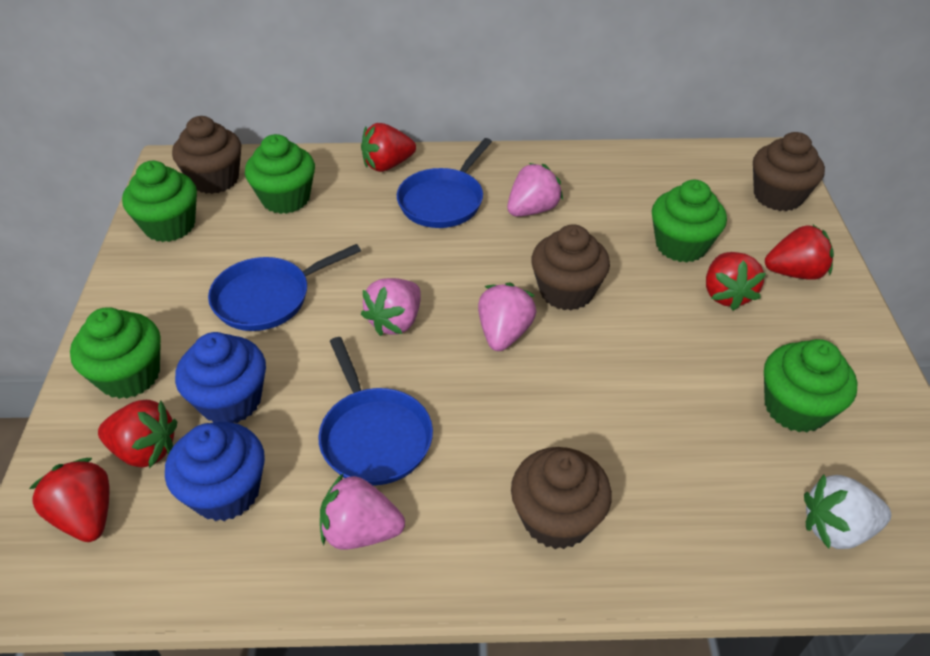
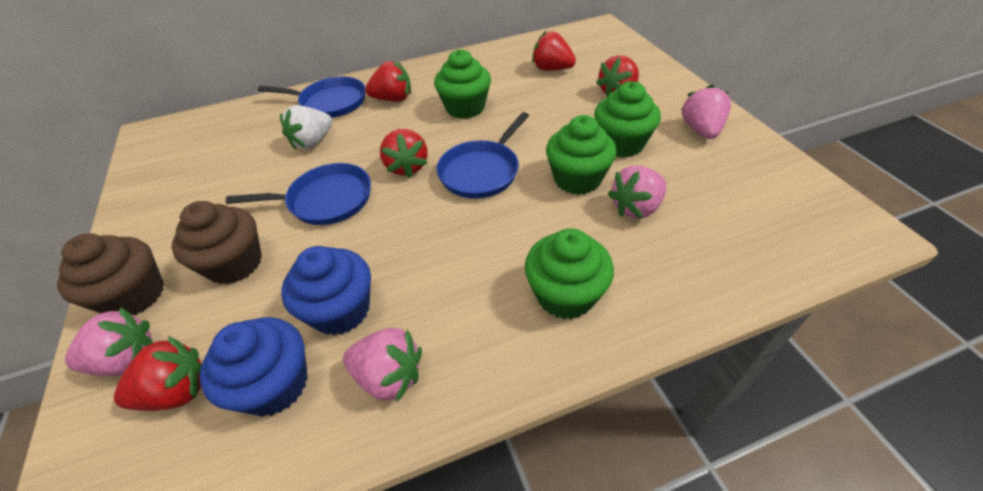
brown cupcake: 4 -> 2
green cupcake: 5 -> 4

